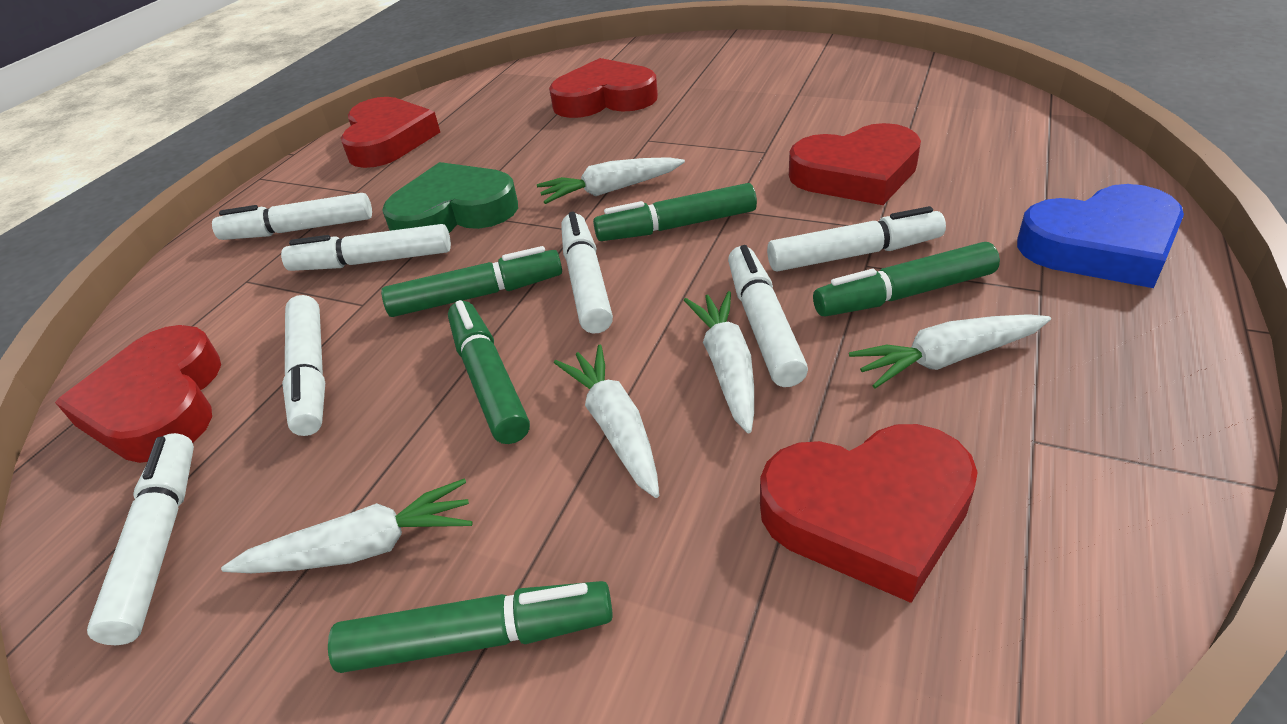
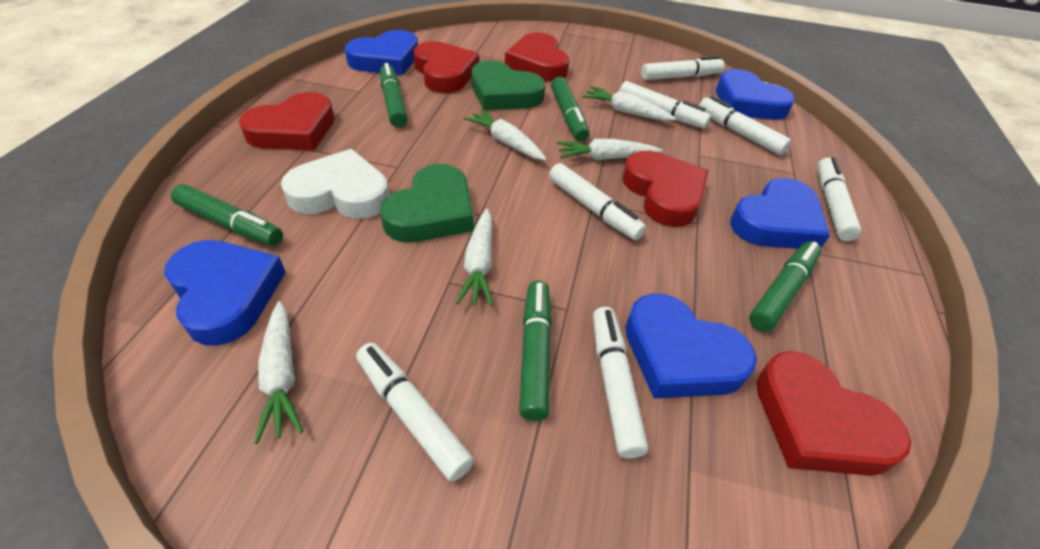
blue heart: 1 -> 5
green heart: 1 -> 2
white heart: 0 -> 1

